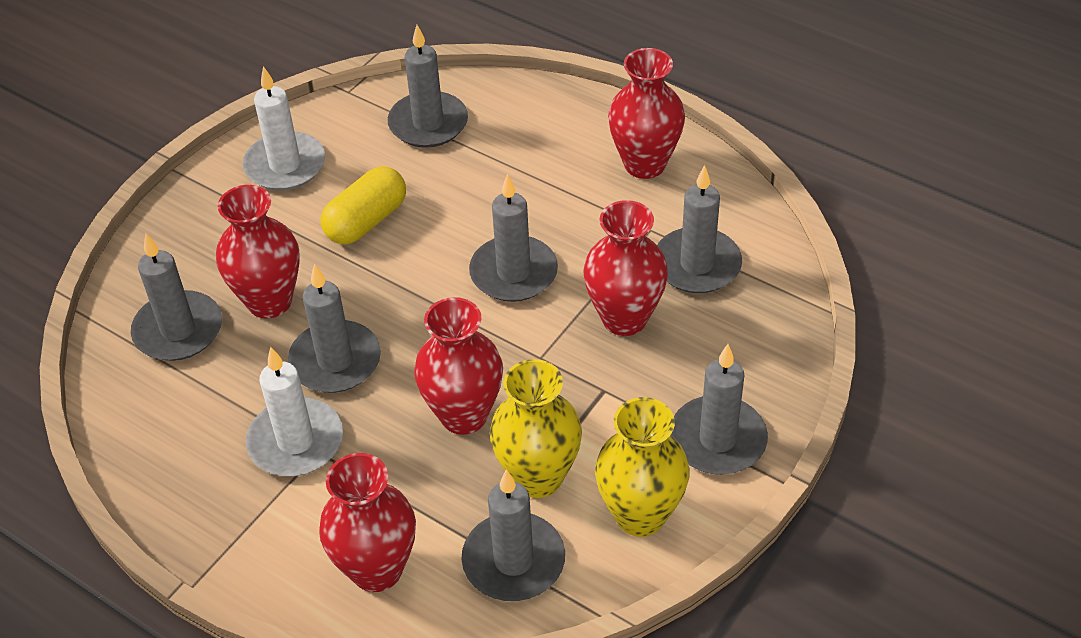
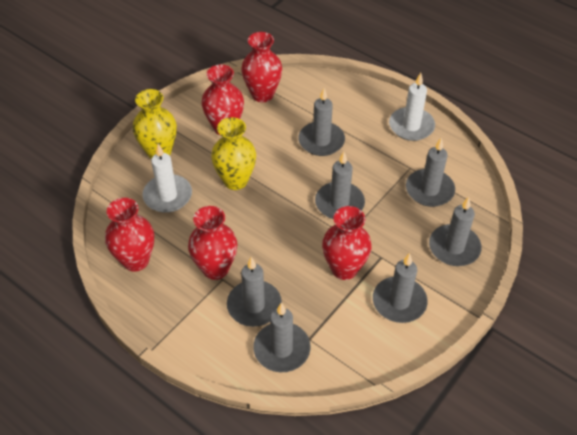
yellow capsule: 1 -> 0

